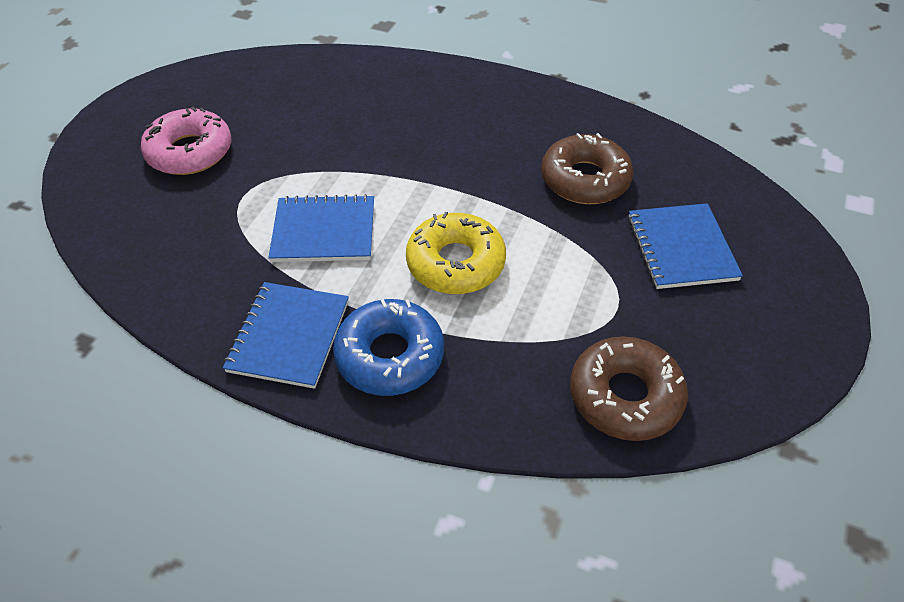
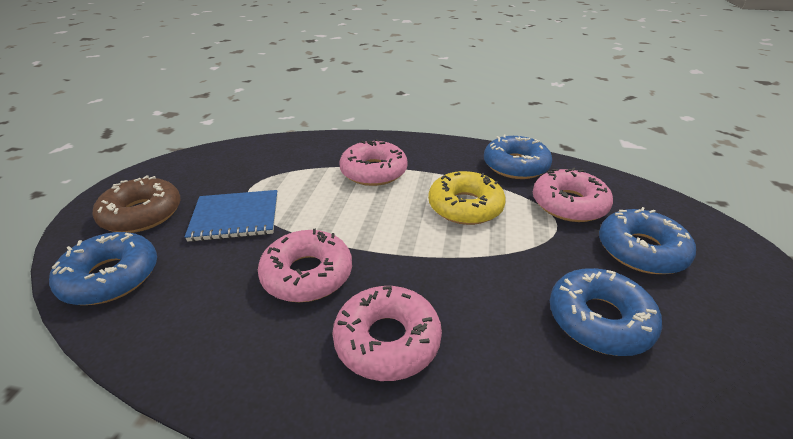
blue donut: 1 -> 4
blue notebook: 3 -> 1
brown donut: 2 -> 1
pink donut: 1 -> 4

